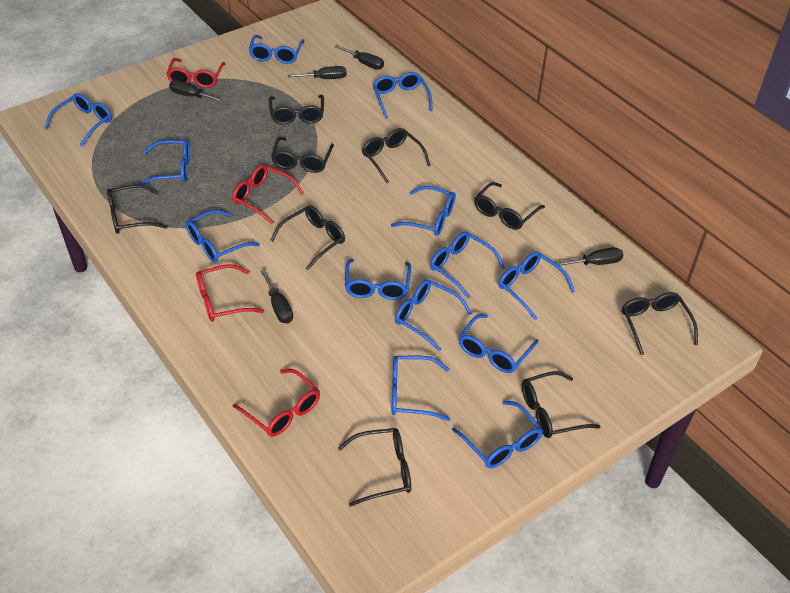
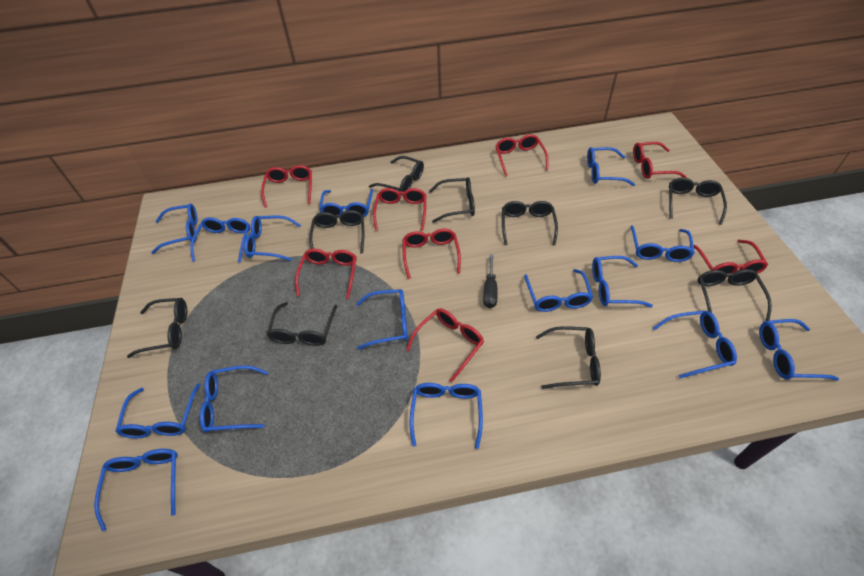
black screwdriver: 5 -> 1
blue glasses: 13 -> 15
red glasses: 4 -> 8

